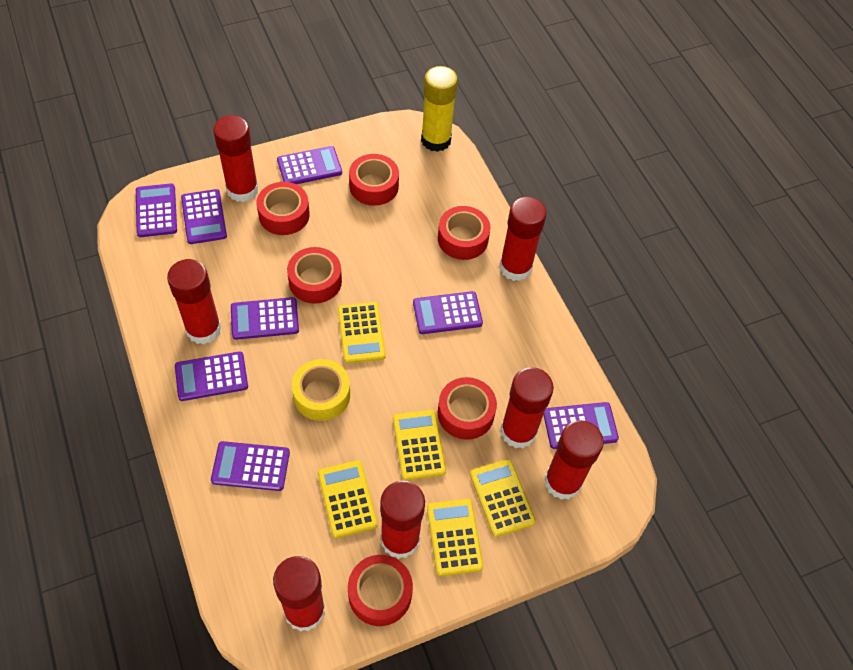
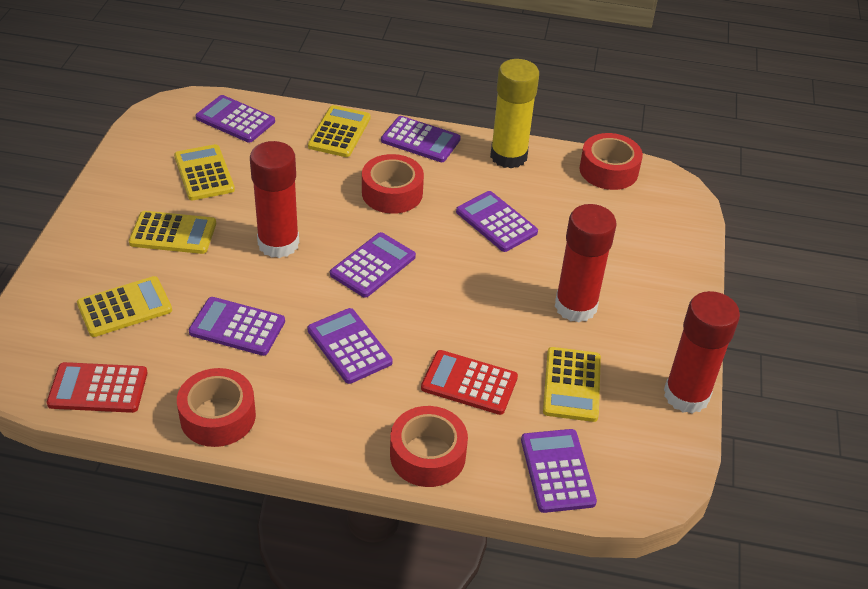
purple calculator: 8 -> 7
red calculator: 0 -> 2
red glue stick: 7 -> 3
red tape: 6 -> 4
yellow tape: 1 -> 0

